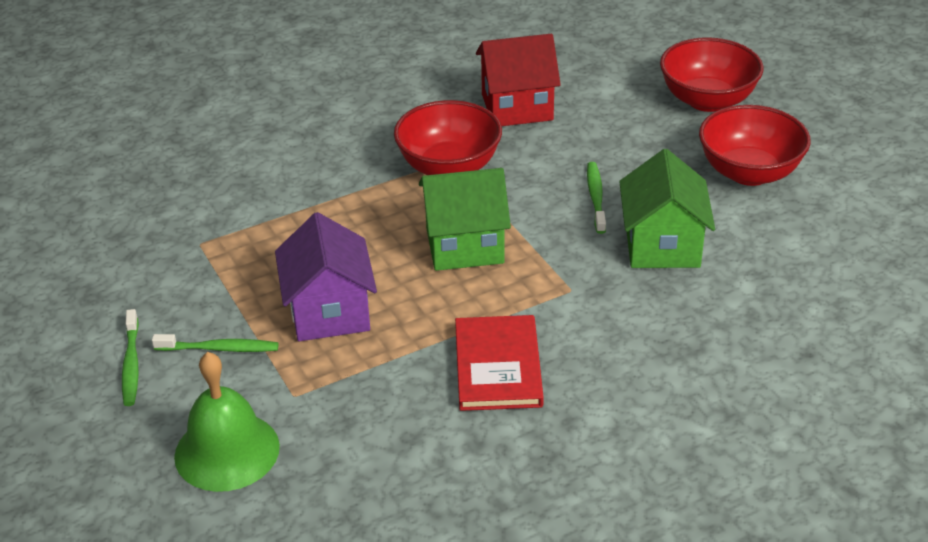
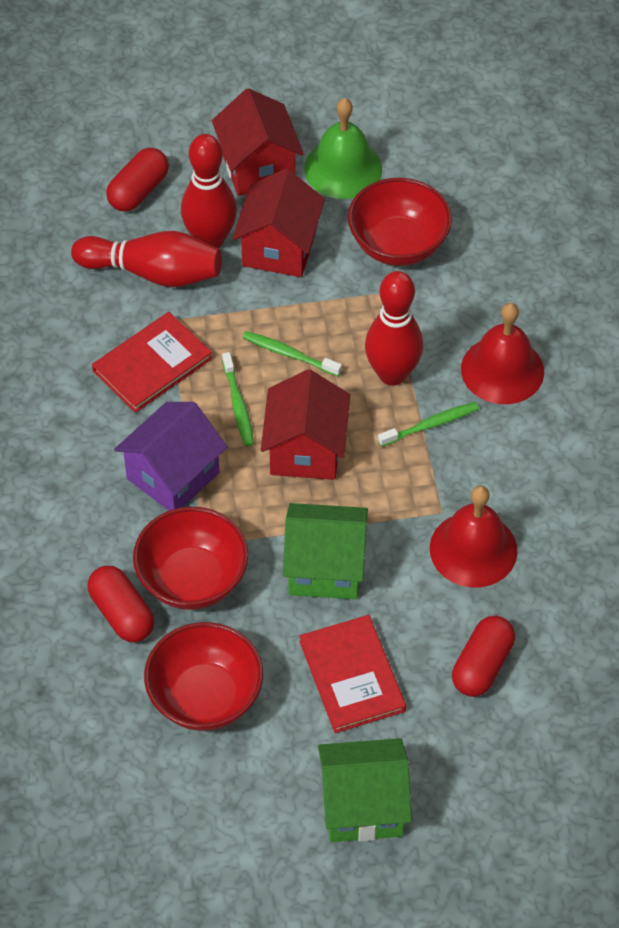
red bell: 0 -> 2
red book: 1 -> 2
red bowling pin: 0 -> 3
red capsule: 0 -> 3
red house: 1 -> 3

